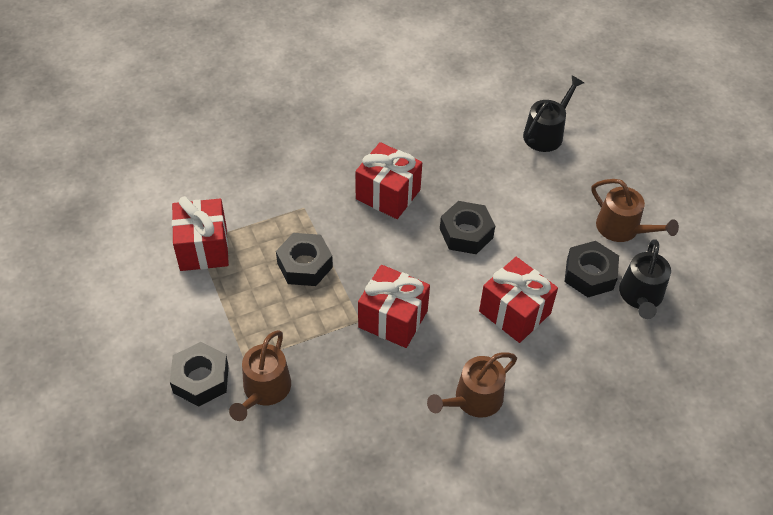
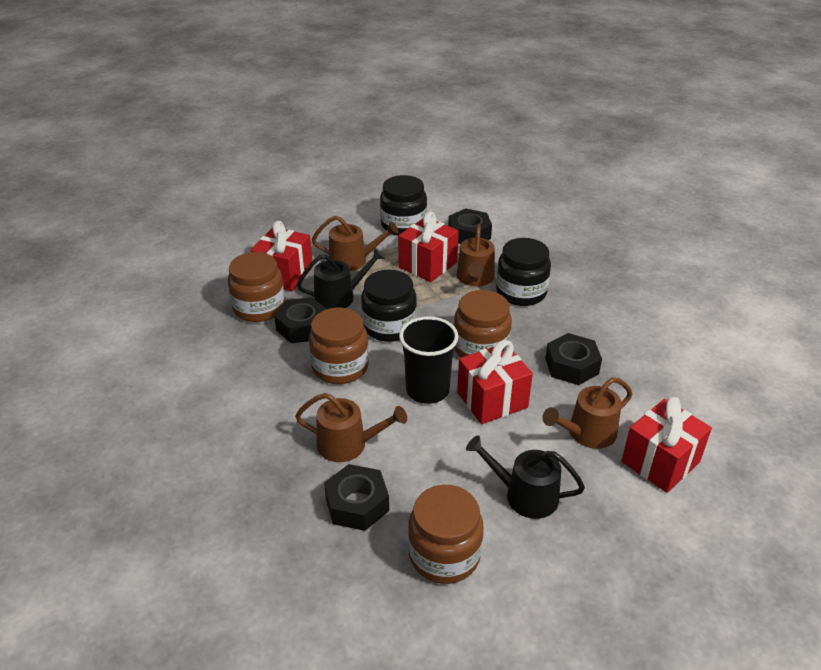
black cup: 0 -> 1
black jar: 0 -> 3
brown jar: 0 -> 4
brown watering can: 3 -> 4

